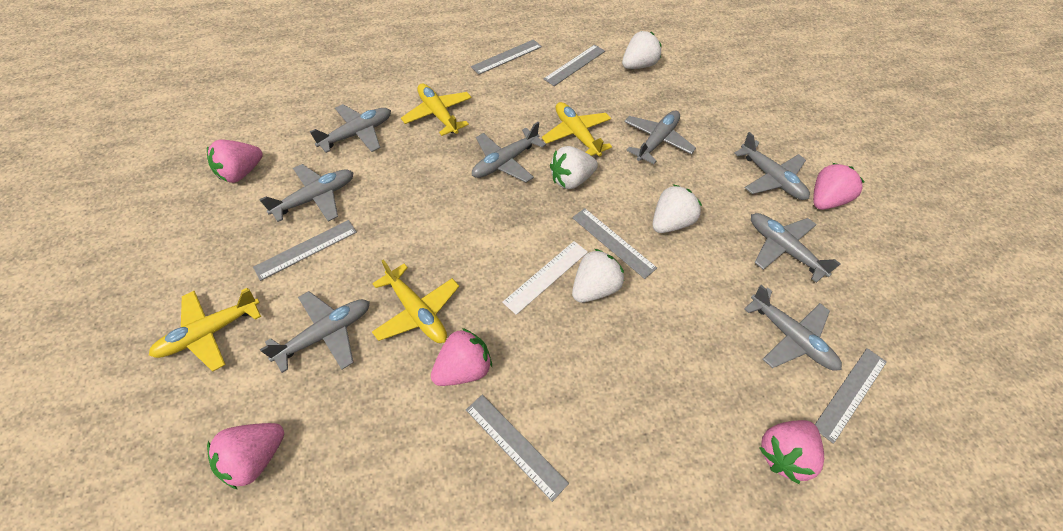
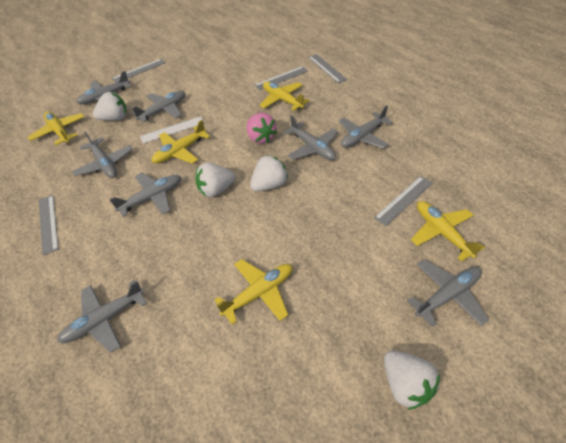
grey ruler: 6 -> 5
pink strawberry: 5 -> 1
yellow plane: 4 -> 5

